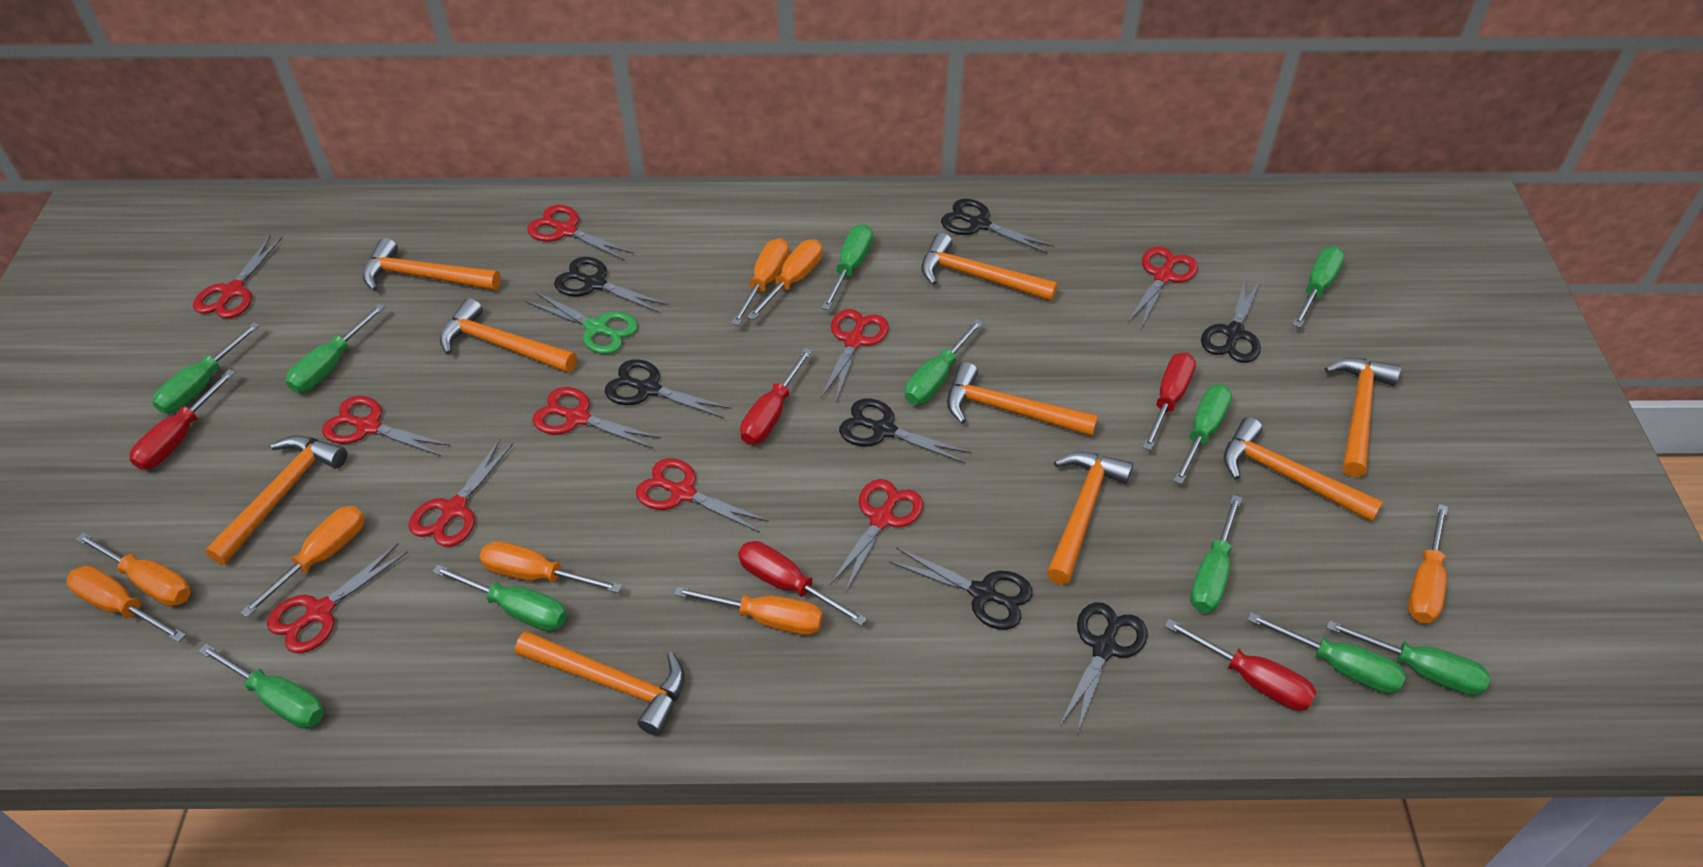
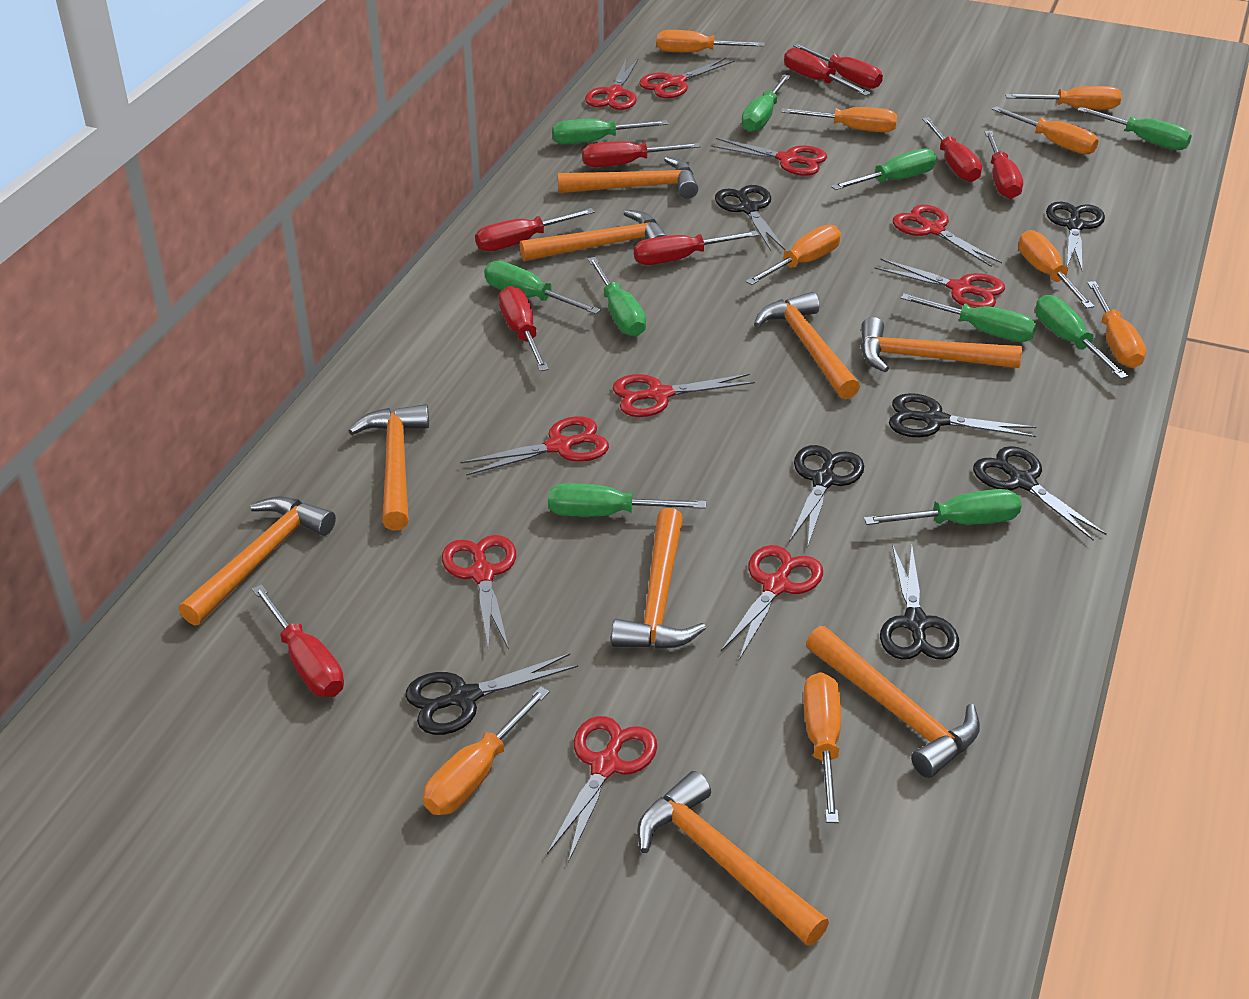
green scissors: 1 -> 0
green screwdriver: 11 -> 10
orange screwdriver: 8 -> 9
red screwdriver: 5 -> 9

